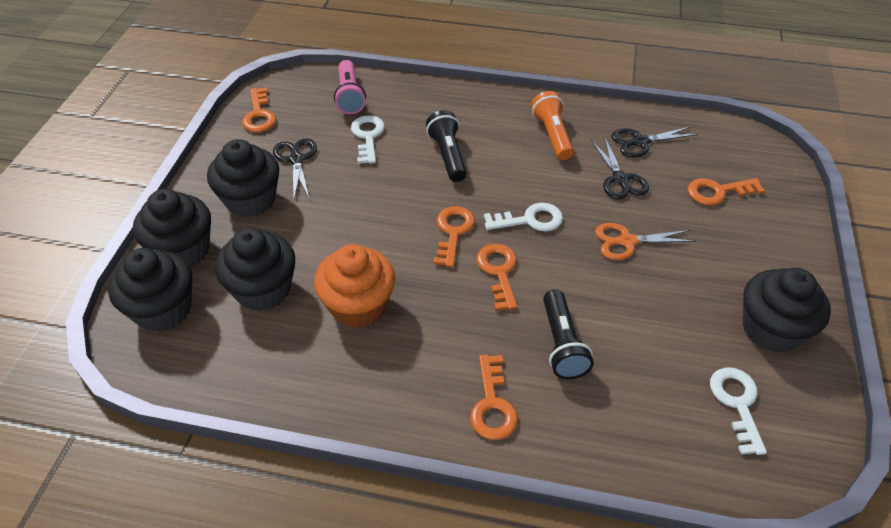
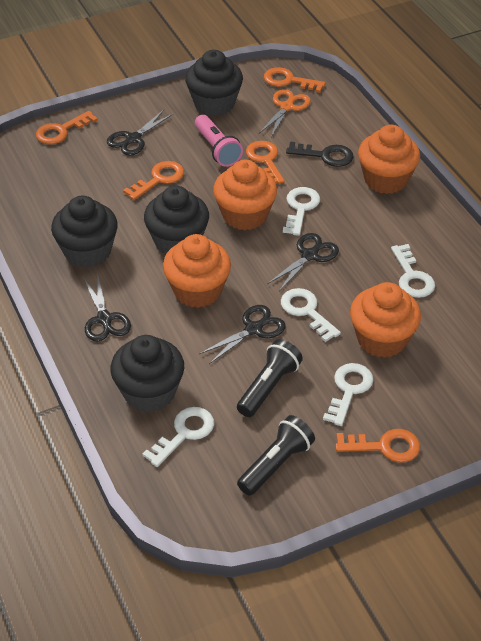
black cupcake: 5 -> 4
black key: 0 -> 1
black scissors: 3 -> 4
orange cupcake: 1 -> 4
orange flashlight: 1 -> 0
white key: 3 -> 5

